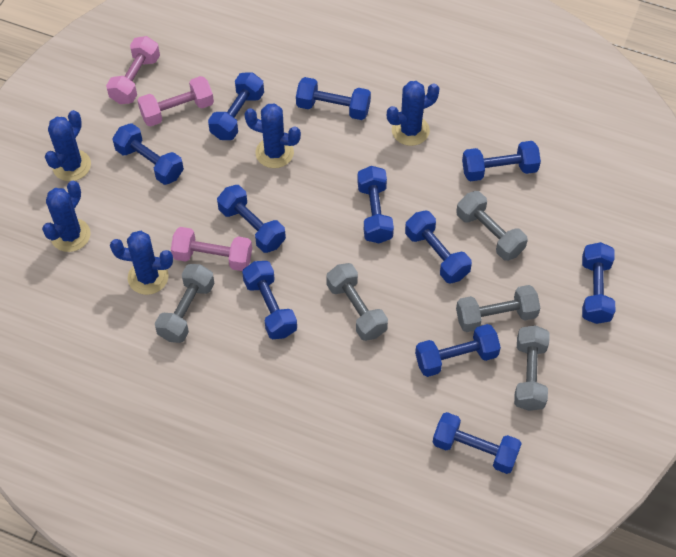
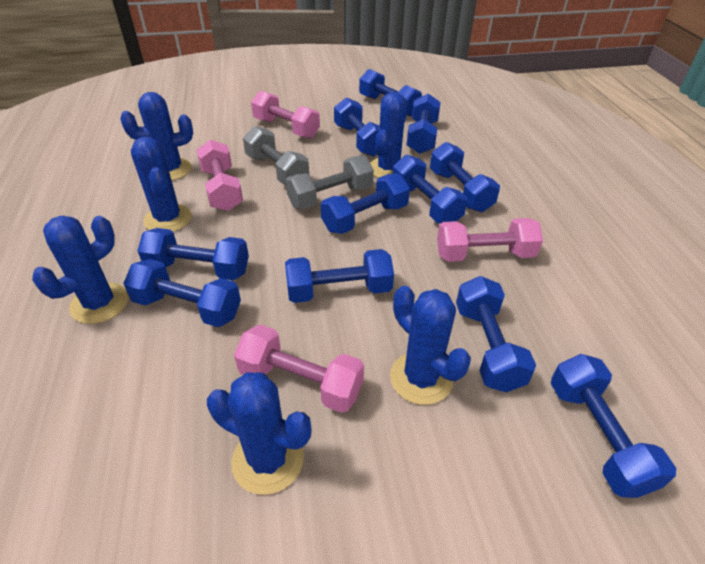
blue cactus: 5 -> 6
grey dumbbell: 5 -> 2
pink dumbbell: 3 -> 4

